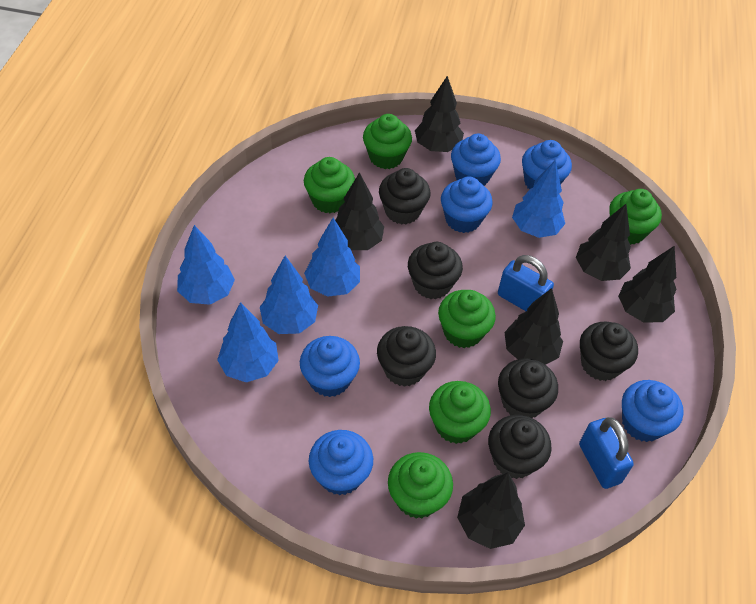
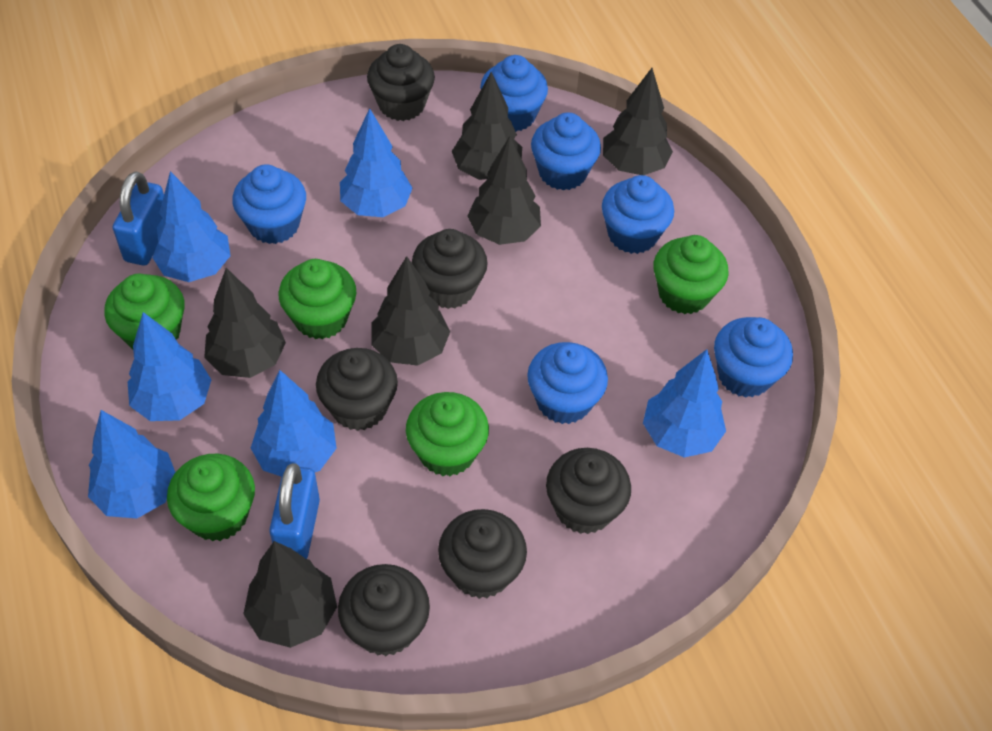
blue tree: 5 -> 6
green cupcake: 6 -> 5

